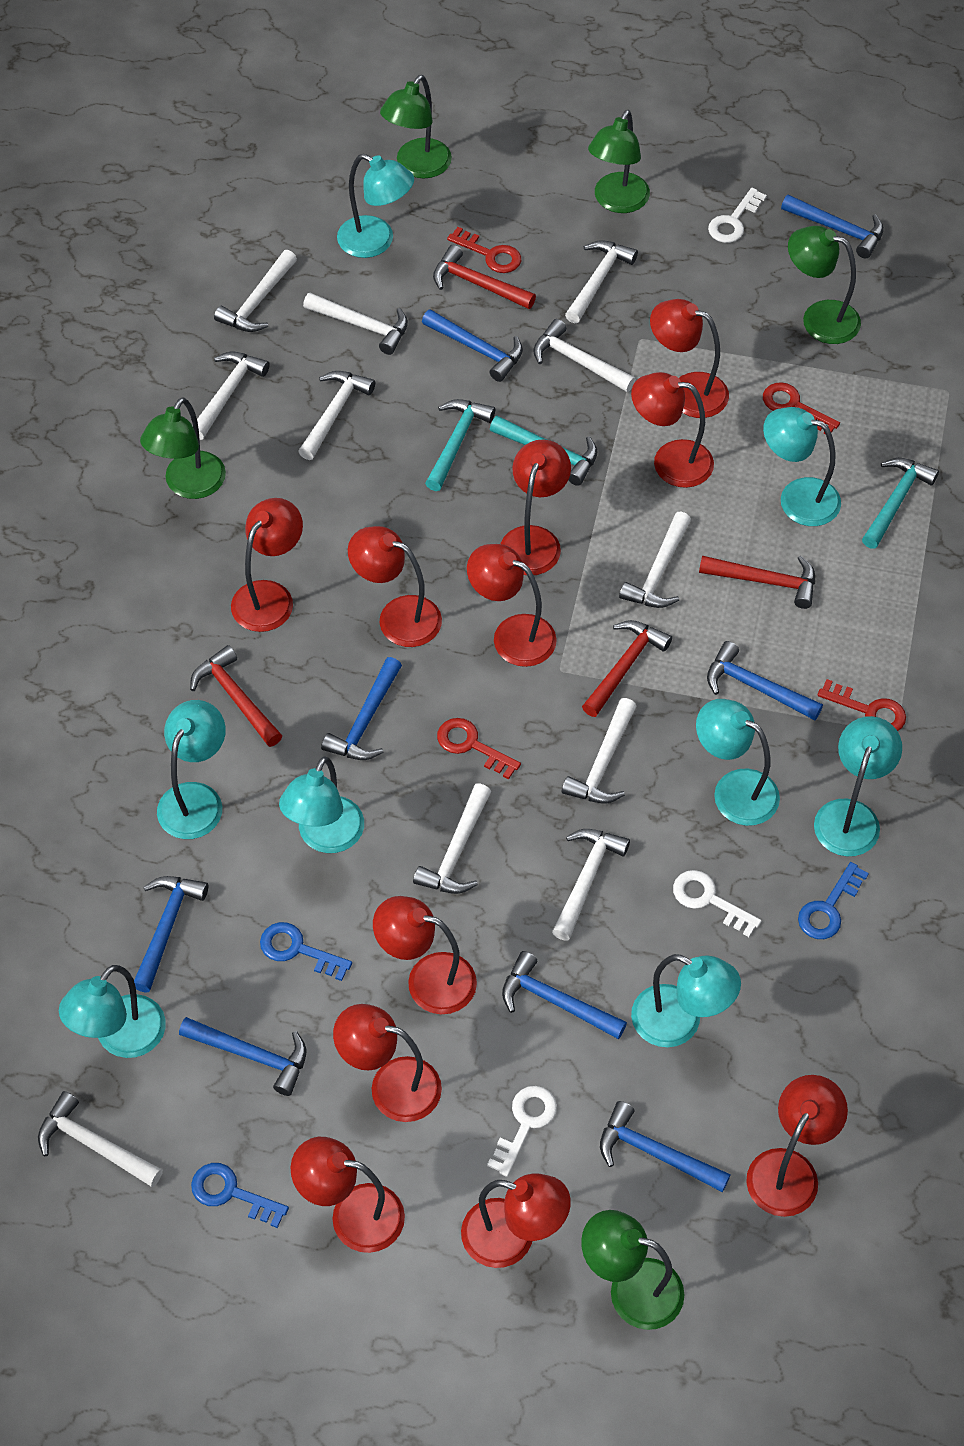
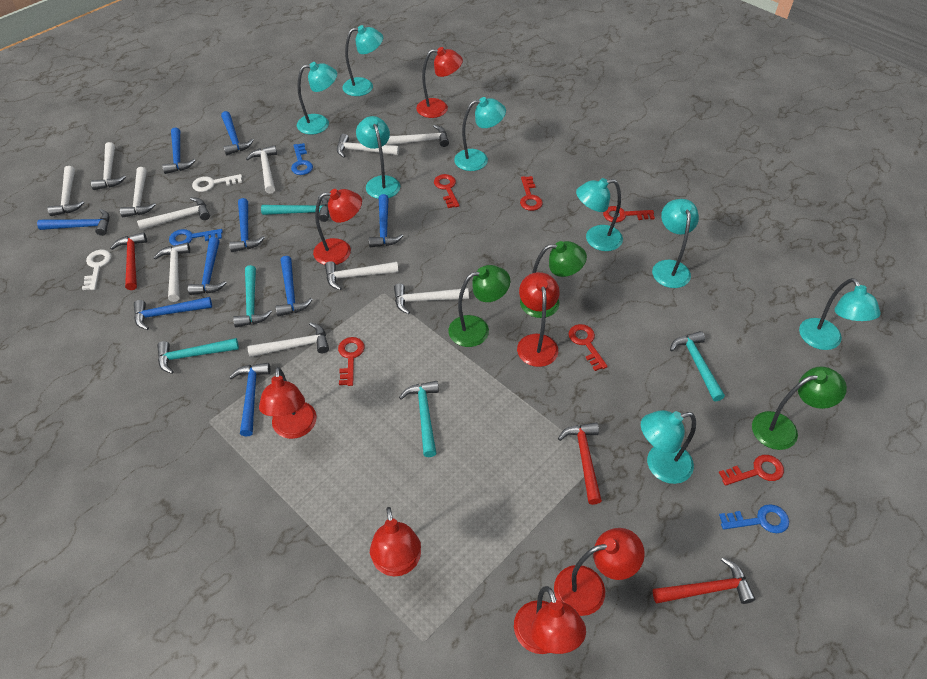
blue hammer: 8 -> 9
green lamp: 5 -> 3
red hammer: 4 -> 3
red key: 4 -> 6
red lamp: 11 -> 7
turquoise hammer: 3 -> 5
white key: 3 -> 2

